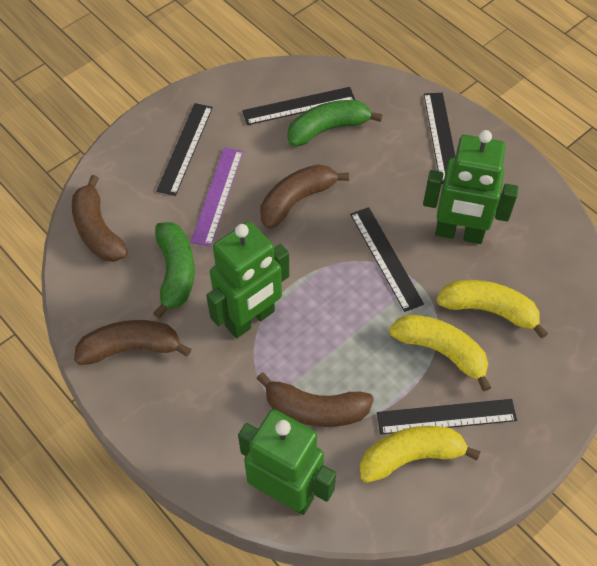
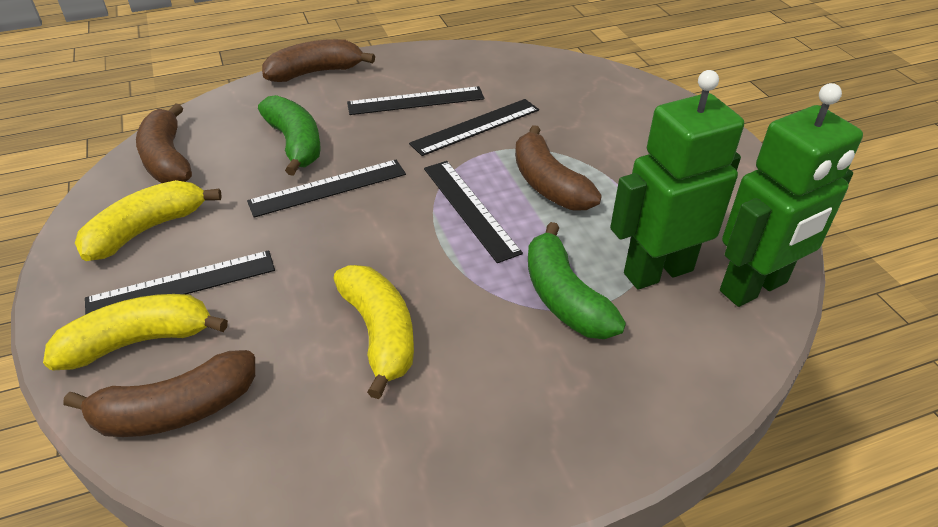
green robot: 3 -> 2
purple ruler: 1 -> 0

